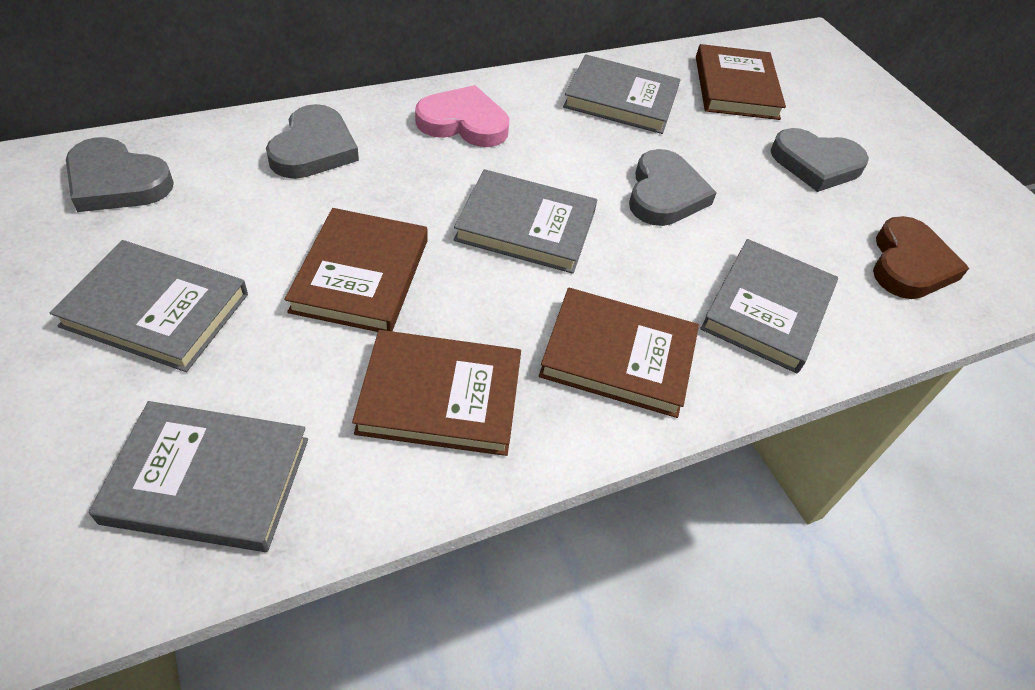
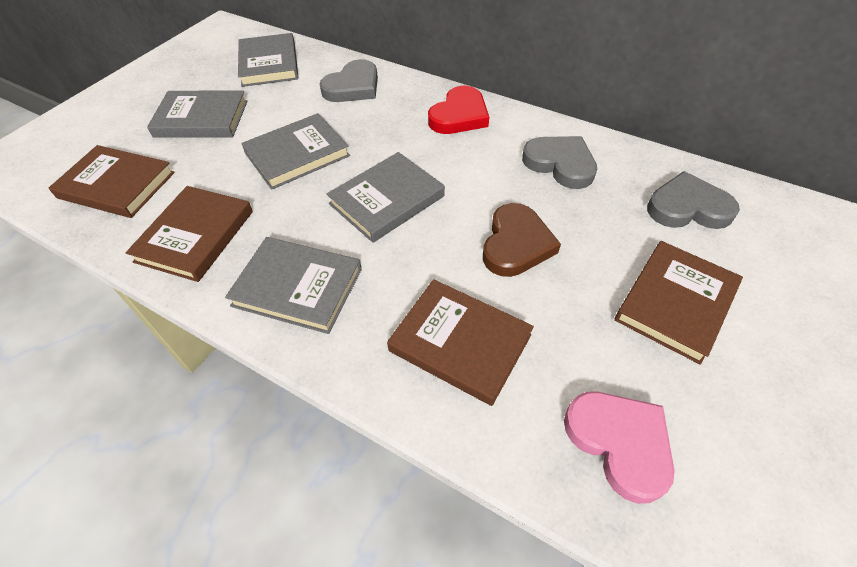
grey heart: 4 -> 3
red heart: 0 -> 1

